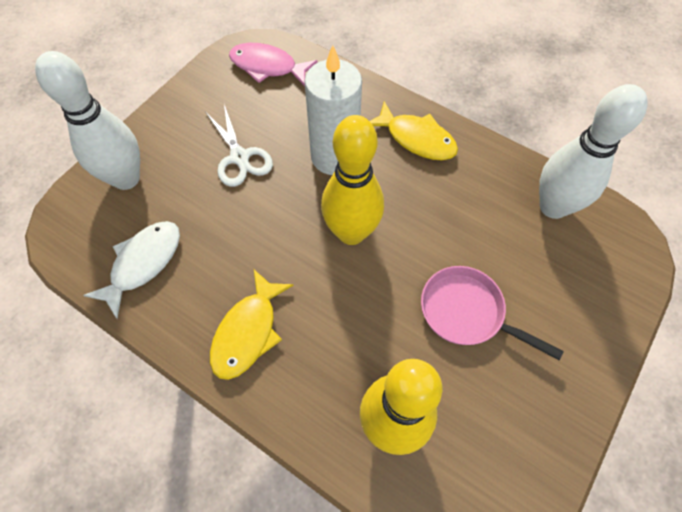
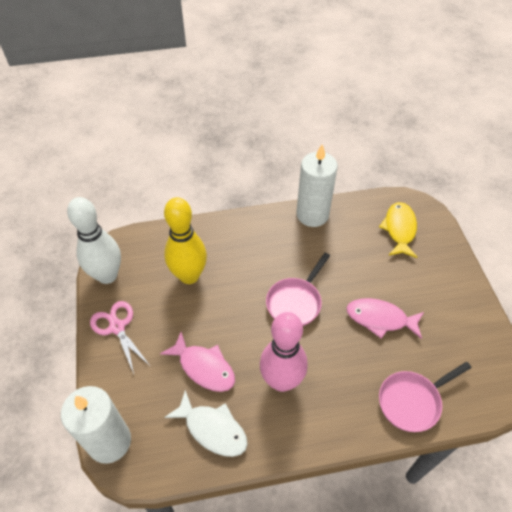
pink bowling pin: 0 -> 1
pink fish: 1 -> 2
pink pan: 1 -> 2
pink scissors: 0 -> 1
white bowling pin: 2 -> 1
white candle: 1 -> 2
white scissors: 1 -> 0
yellow bowling pin: 2 -> 1
yellow fish: 2 -> 1

